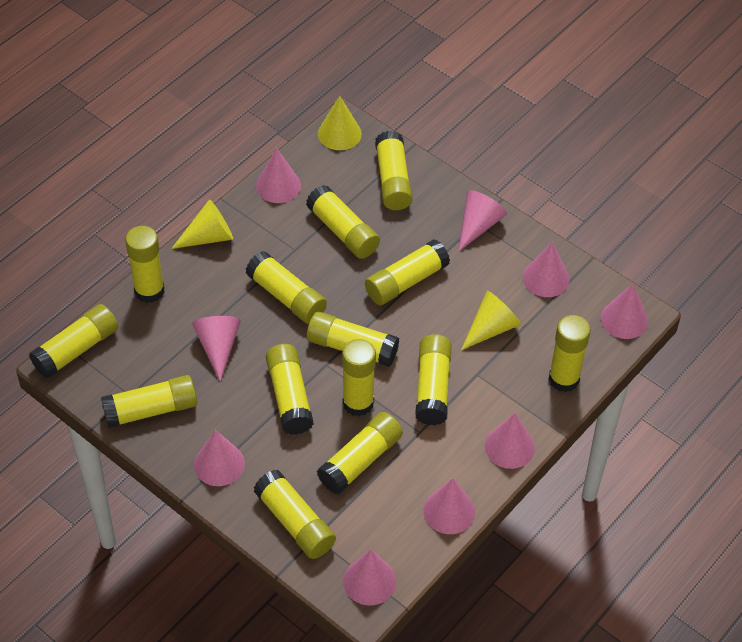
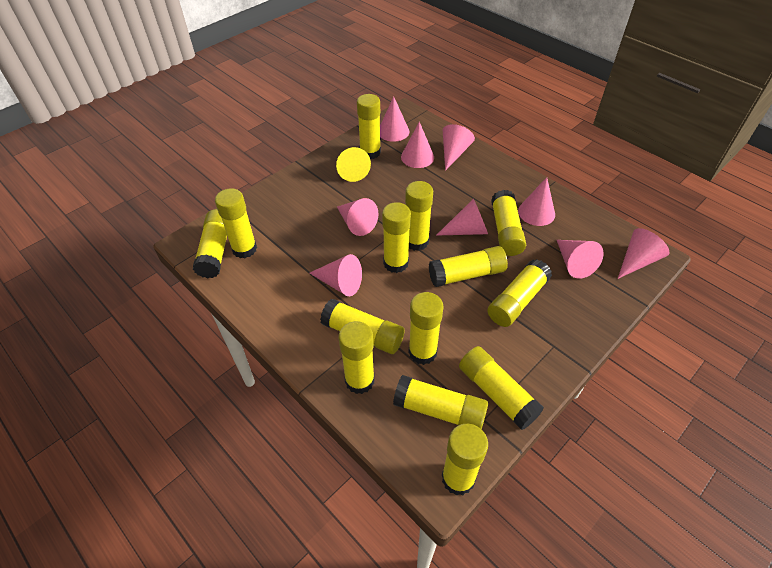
yellow cone: 3 -> 1

